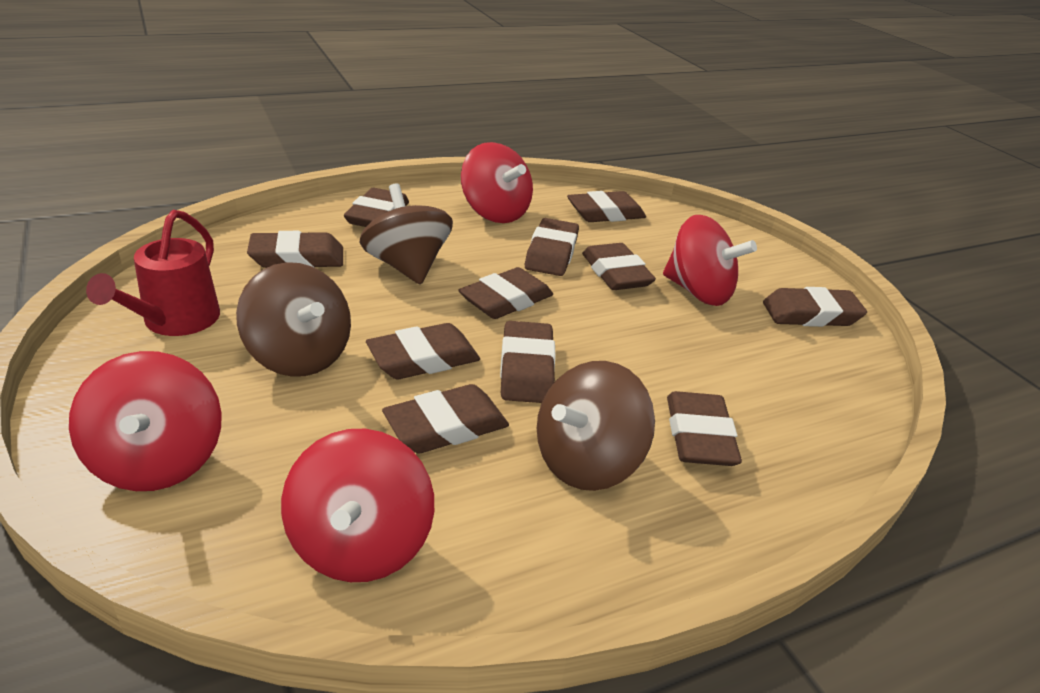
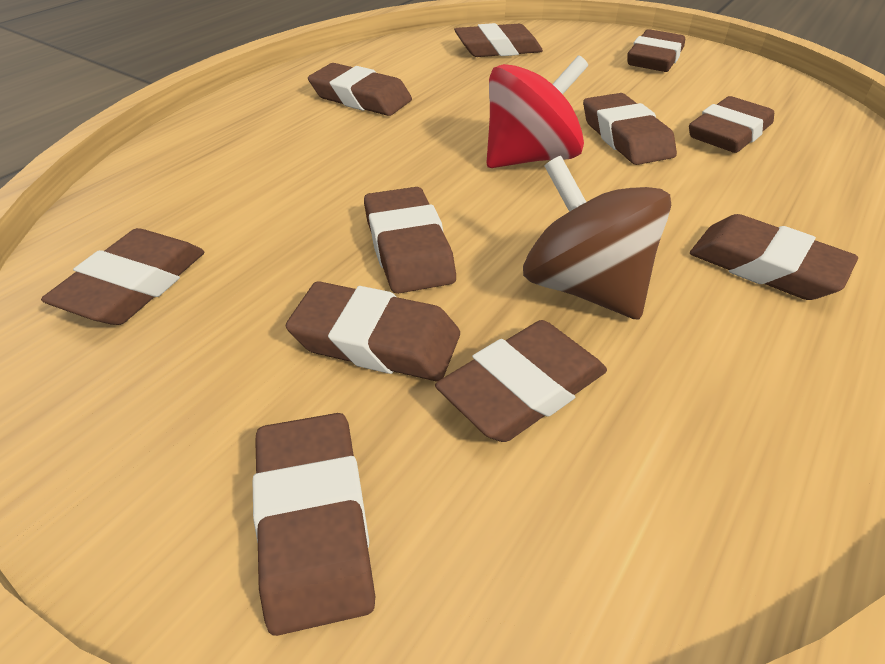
brown spinning top: 3 -> 1
red spinning top: 4 -> 1
red watering can: 1 -> 0

